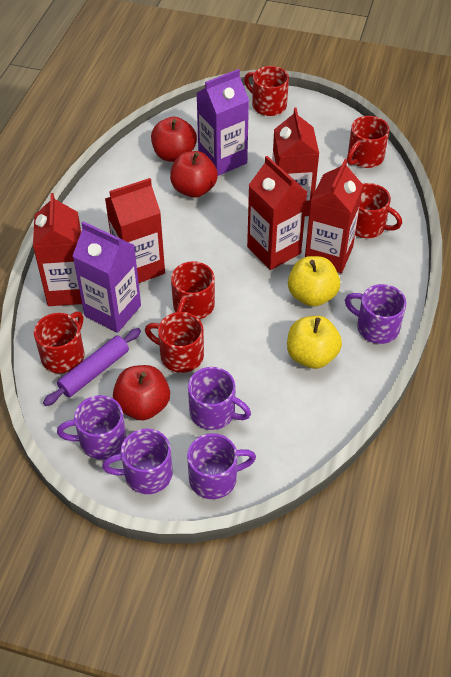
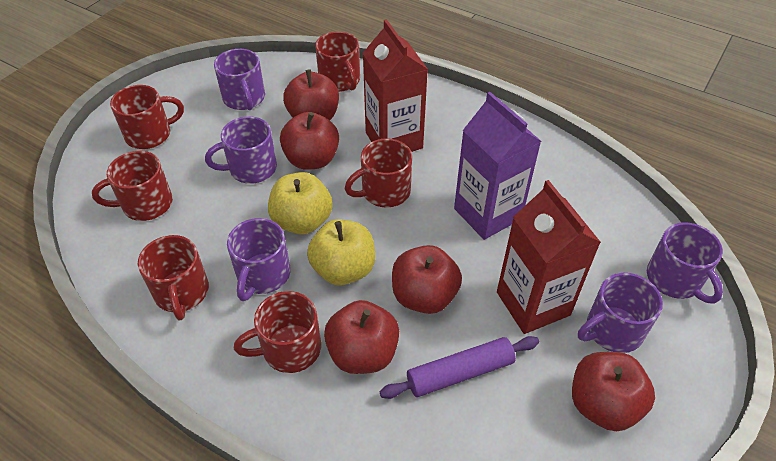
purple carton: 2 -> 1
red apple: 3 -> 5
red carton: 5 -> 2

